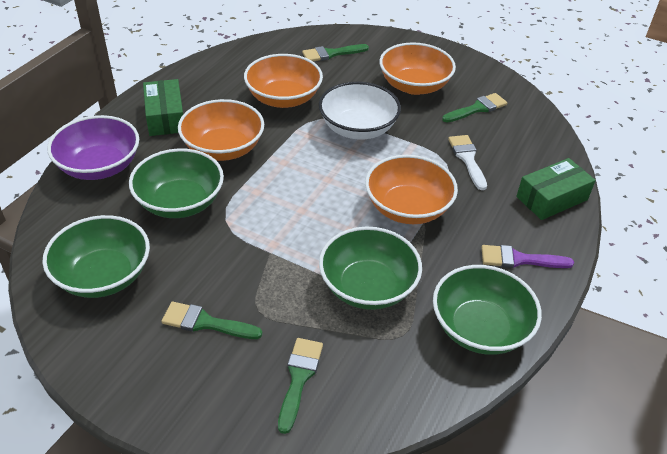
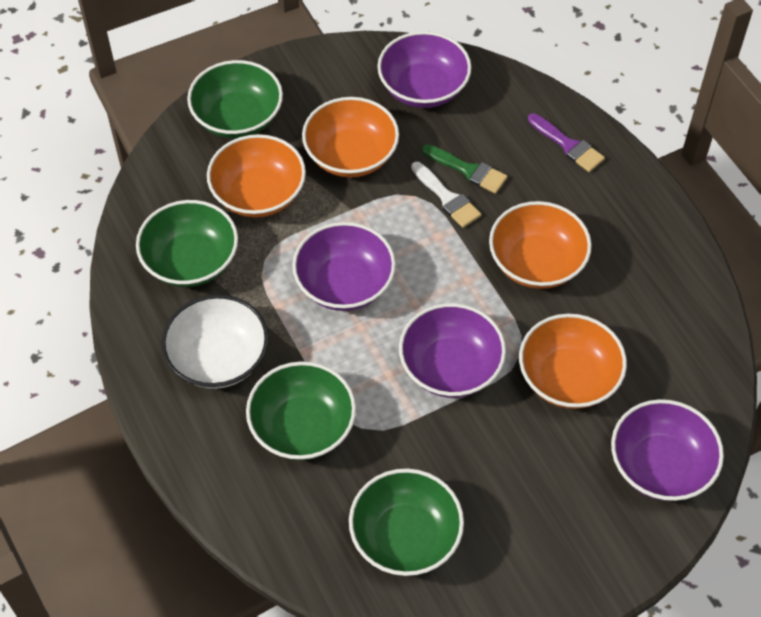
green box: 2 -> 0
green brush: 4 -> 1
purple bowl: 1 -> 4

